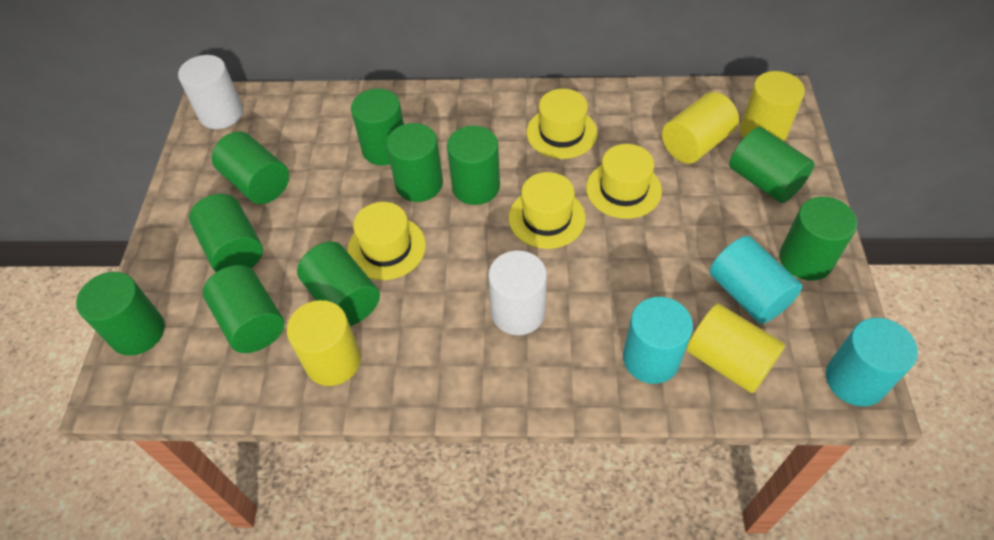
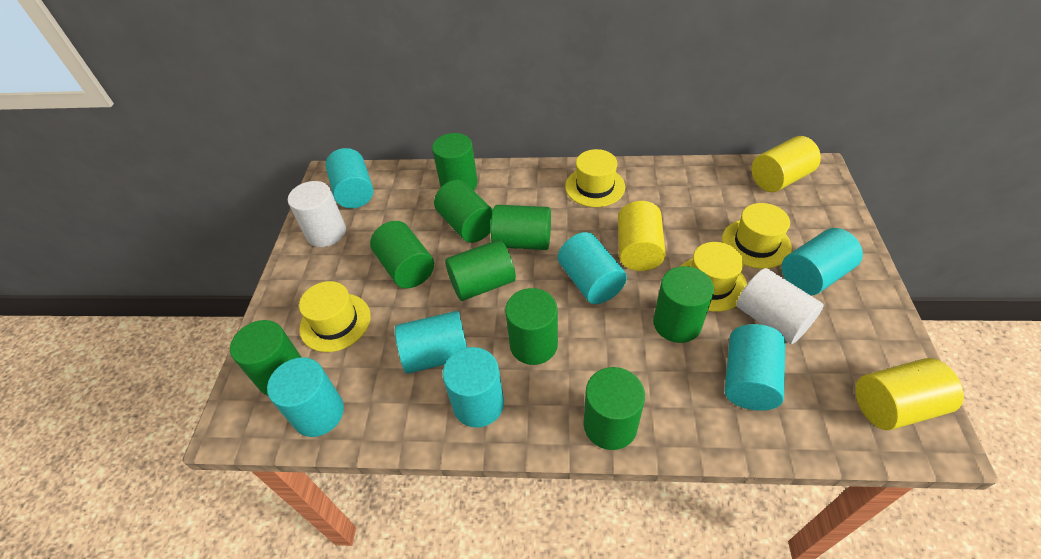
green cylinder: 10 -> 9
turquoise cylinder: 3 -> 7
yellow cylinder: 4 -> 3

